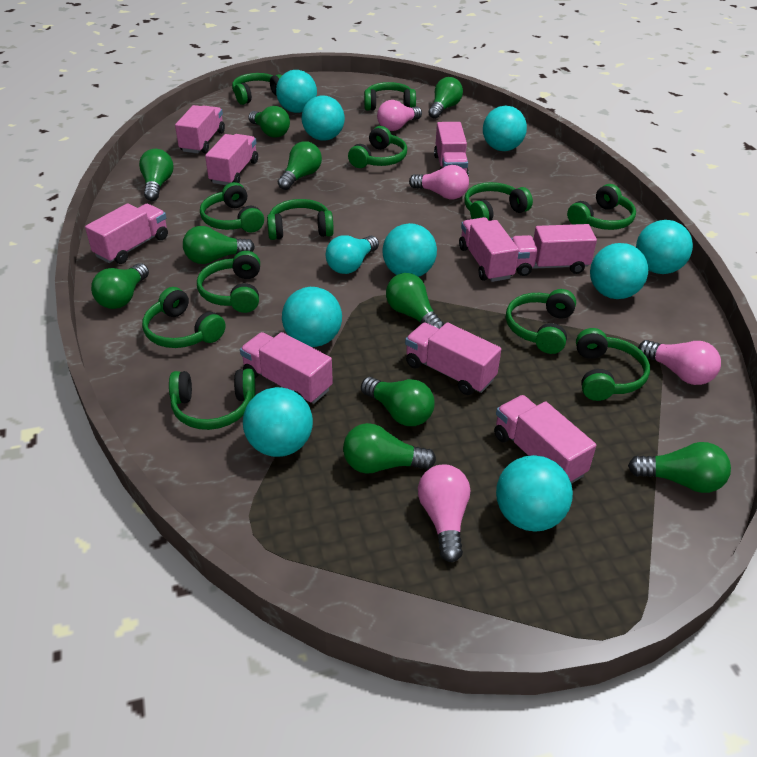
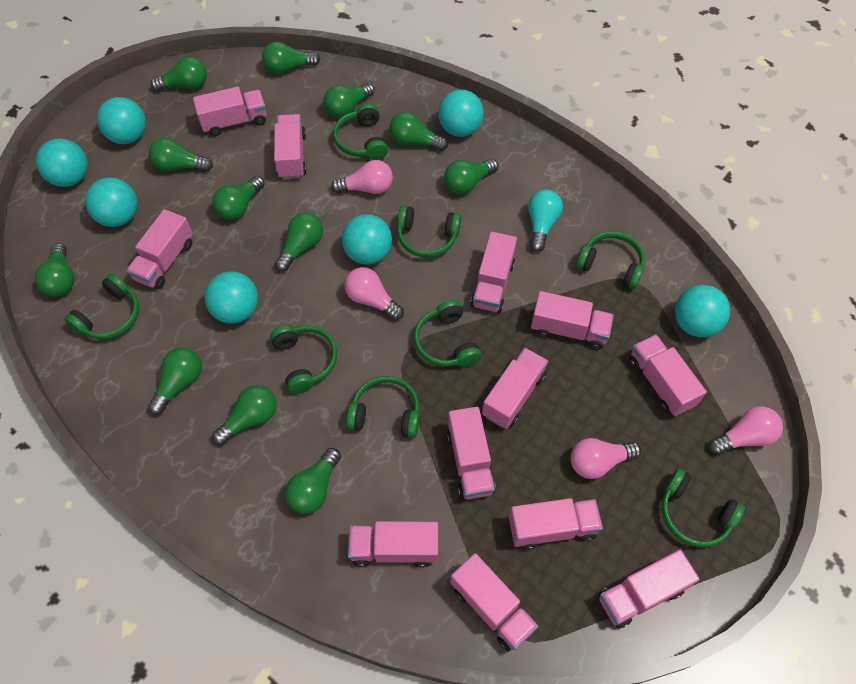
green headphones: 12 -> 8
green light bulb: 10 -> 12
pink truck: 9 -> 12
turquoise ball: 9 -> 7

